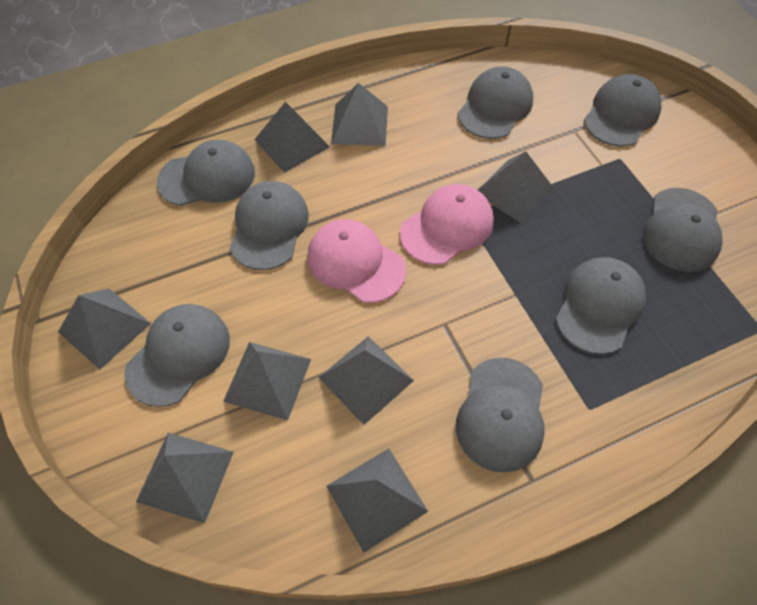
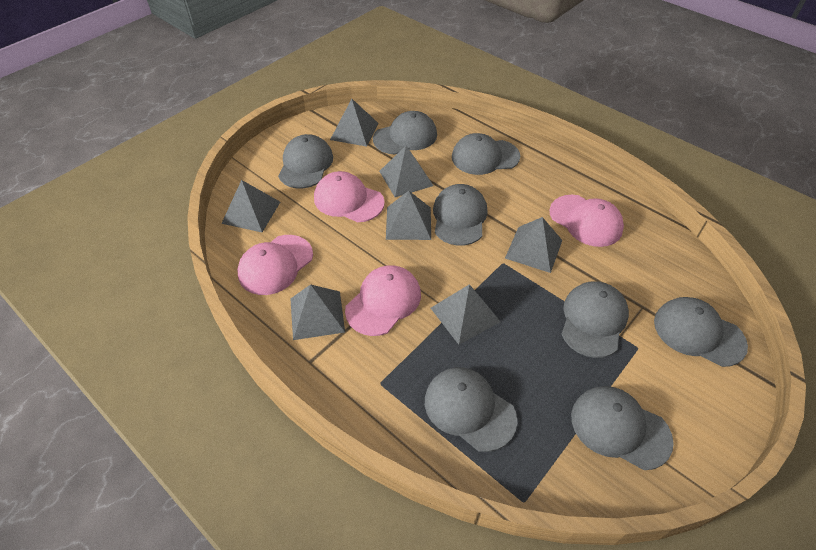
grey pyramid: 8 -> 7
pink cap: 2 -> 4

